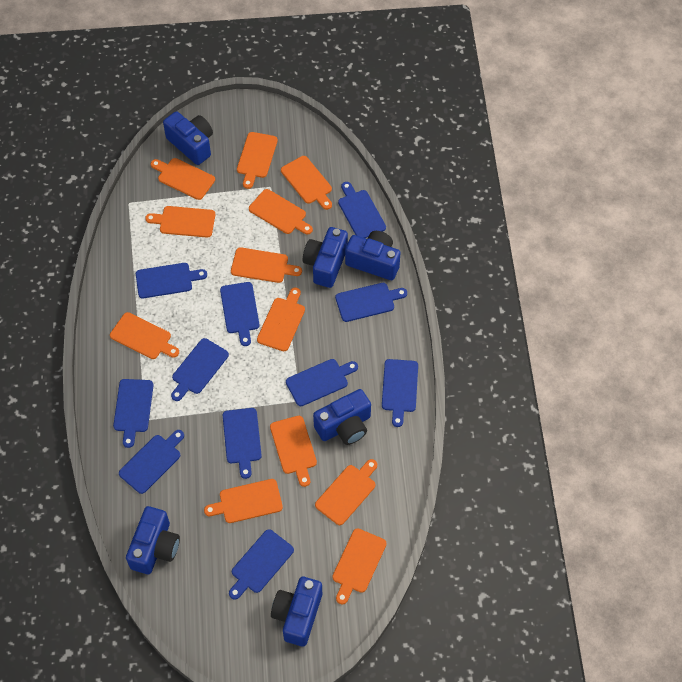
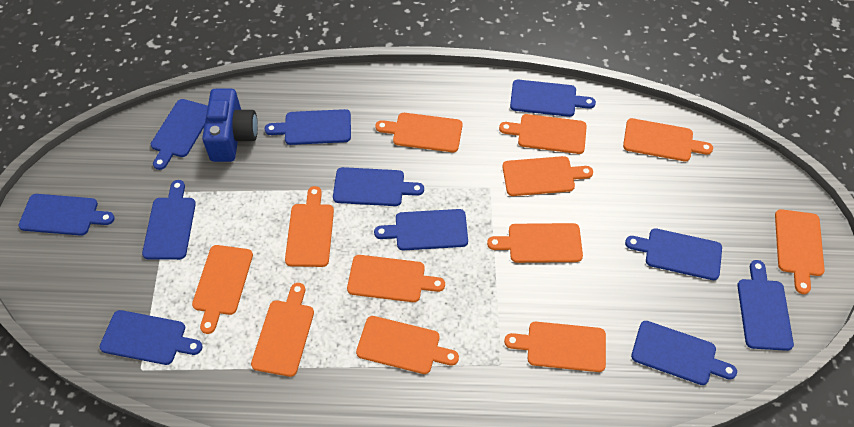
blue camera: 6 -> 1

